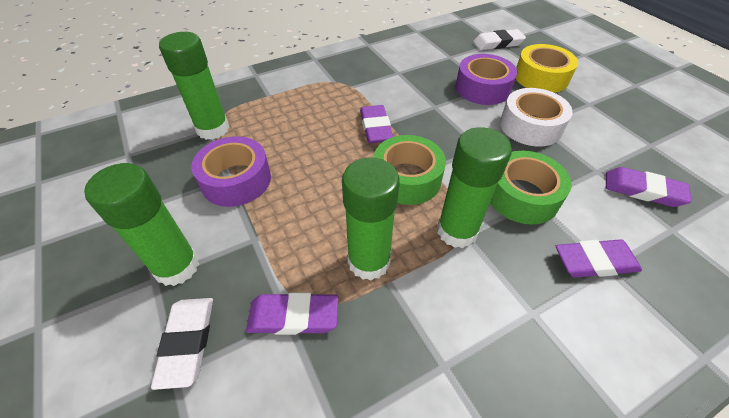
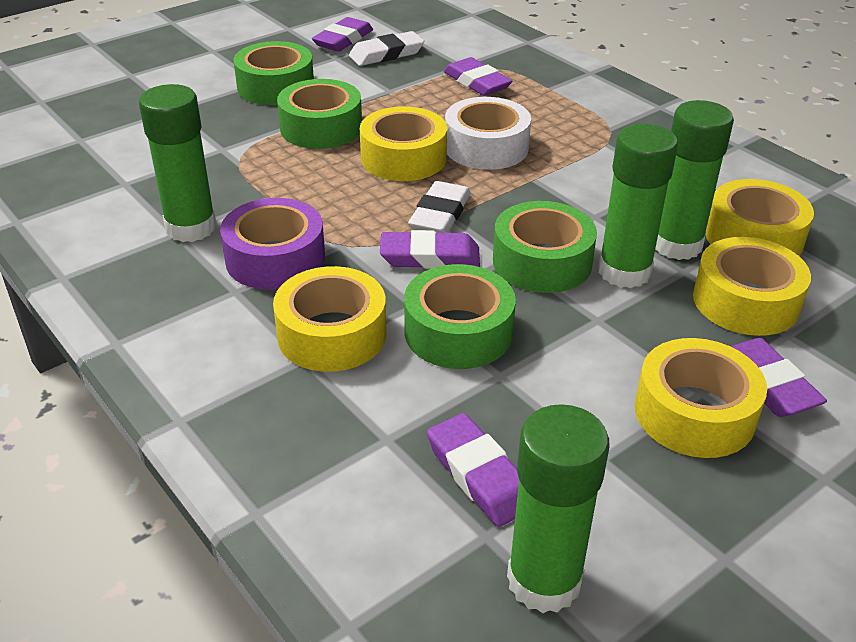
green tape: 2 -> 4
purple eraser: 4 -> 5
purple tape: 2 -> 1
yellow tape: 1 -> 5

